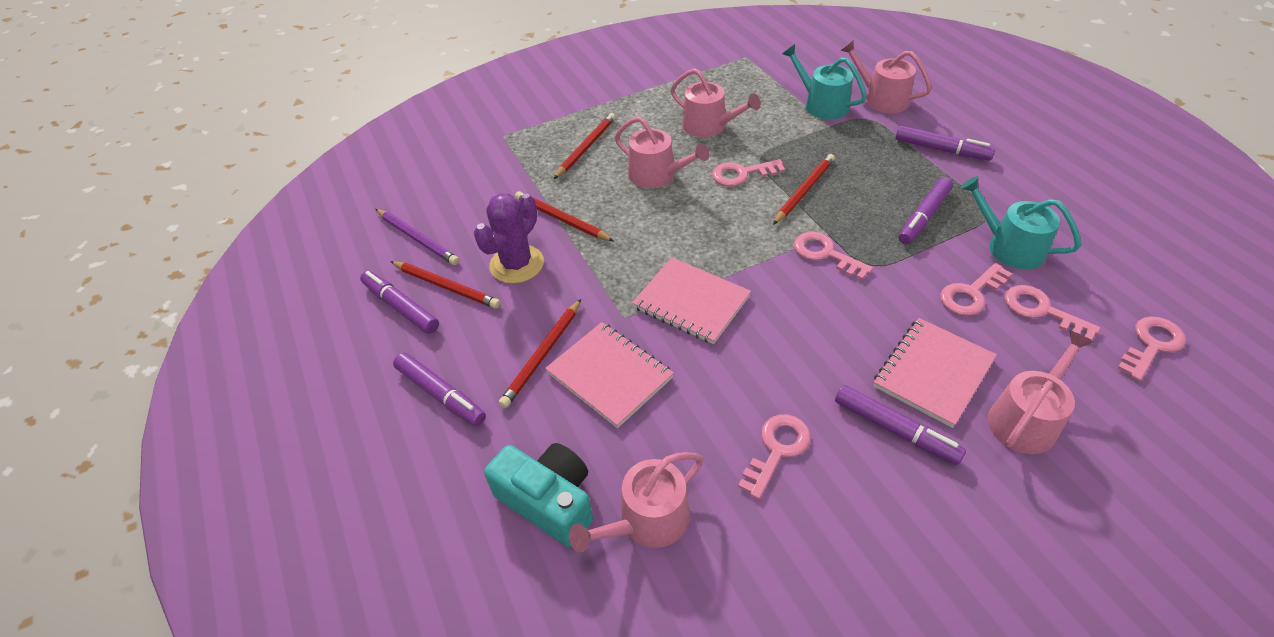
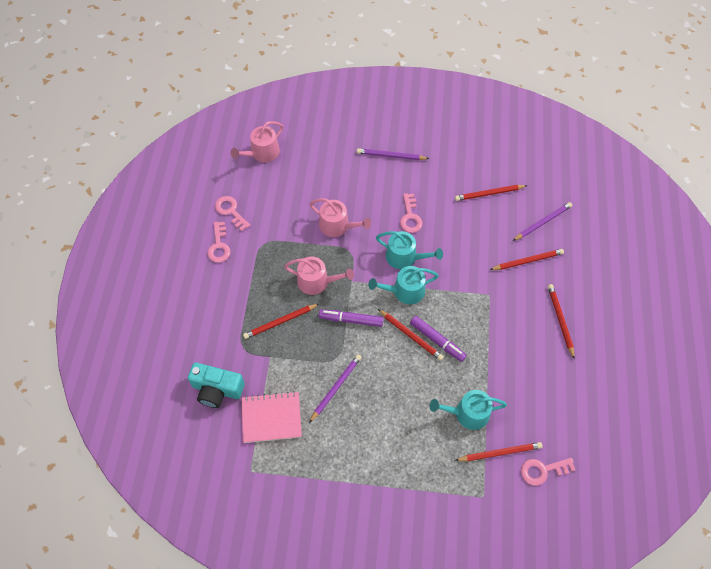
pink key: 6 -> 4
pink notebook: 3 -> 1
pink watering can: 5 -> 3
purple cactus: 1 -> 0
purple marker: 5 -> 2
purple pencil: 1 -> 3
red pencil: 5 -> 6
turquoise watering can: 2 -> 3

